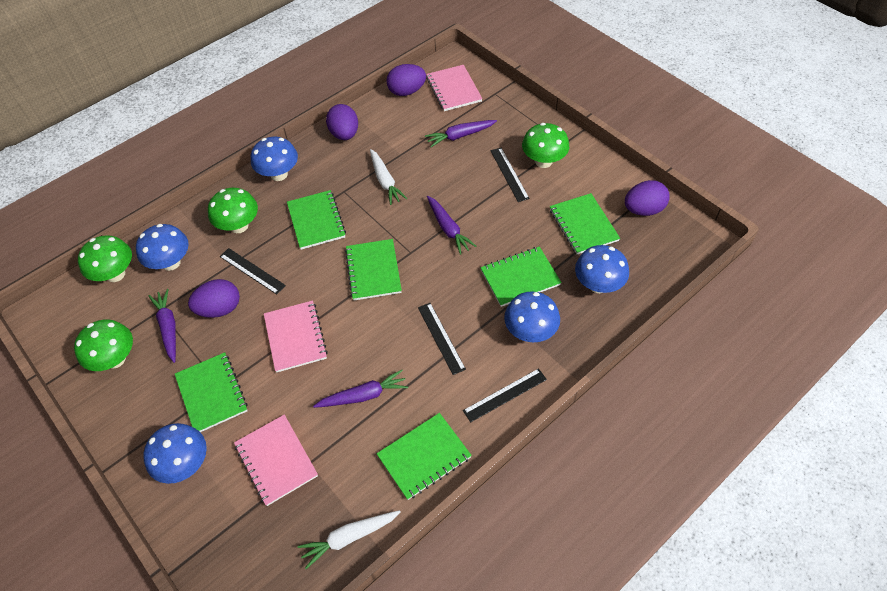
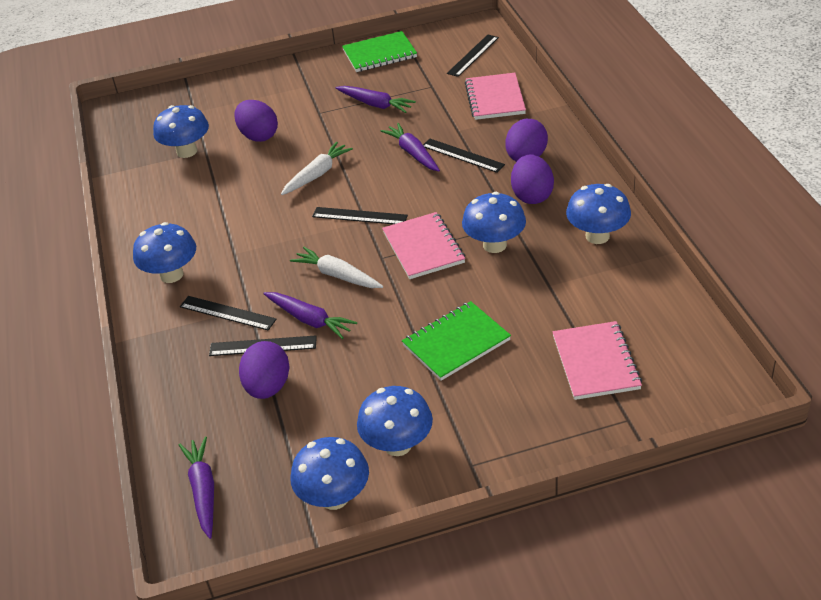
black ruler: 4 -> 5
blue mushroom: 5 -> 6
green mushroom: 4 -> 0
green notebook: 6 -> 2

